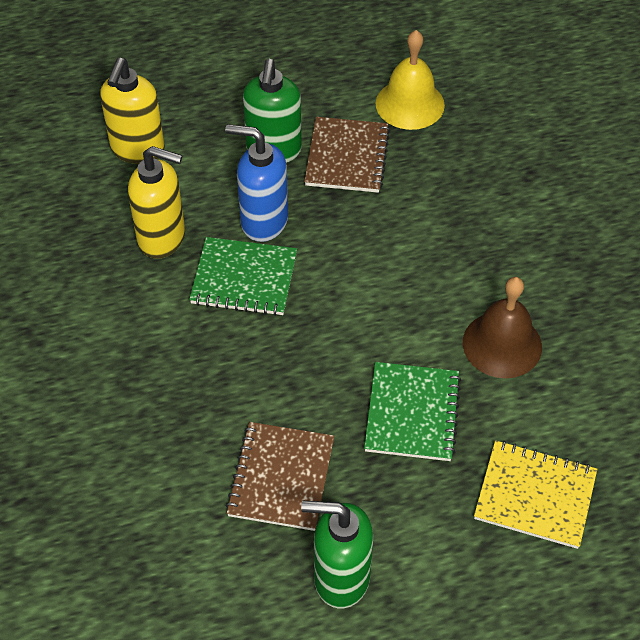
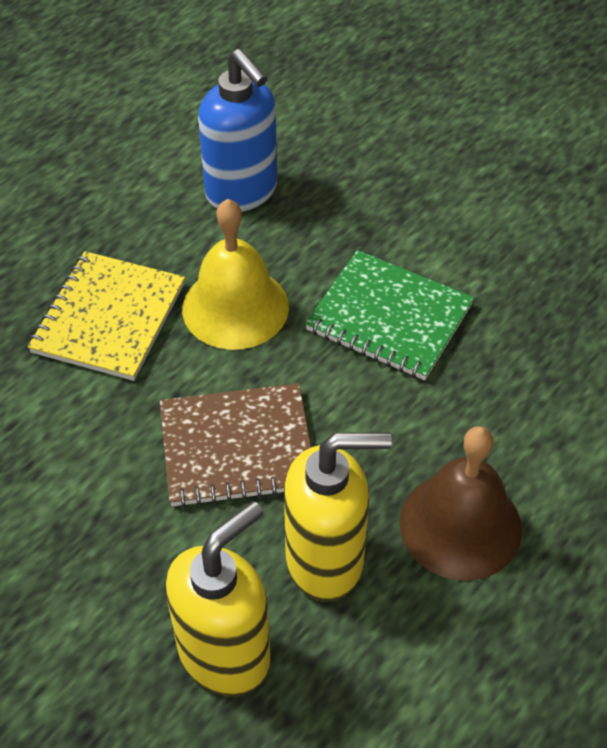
brown notebook: 2 -> 1
green notebook: 2 -> 1
green soap dispenser: 2 -> 0

